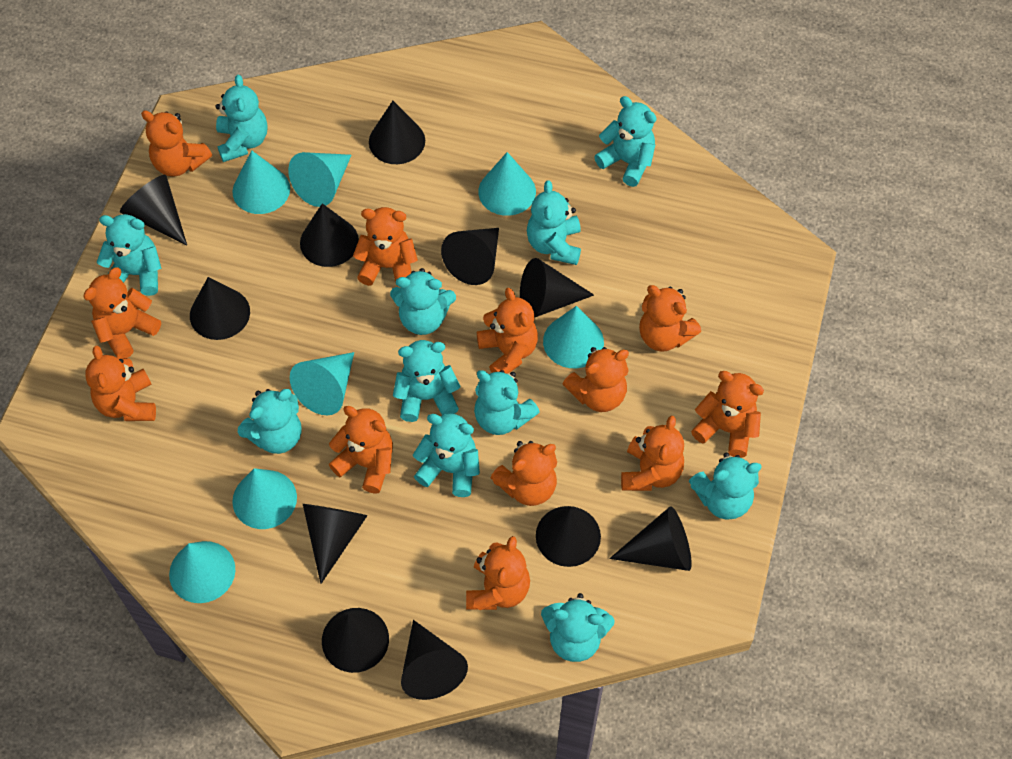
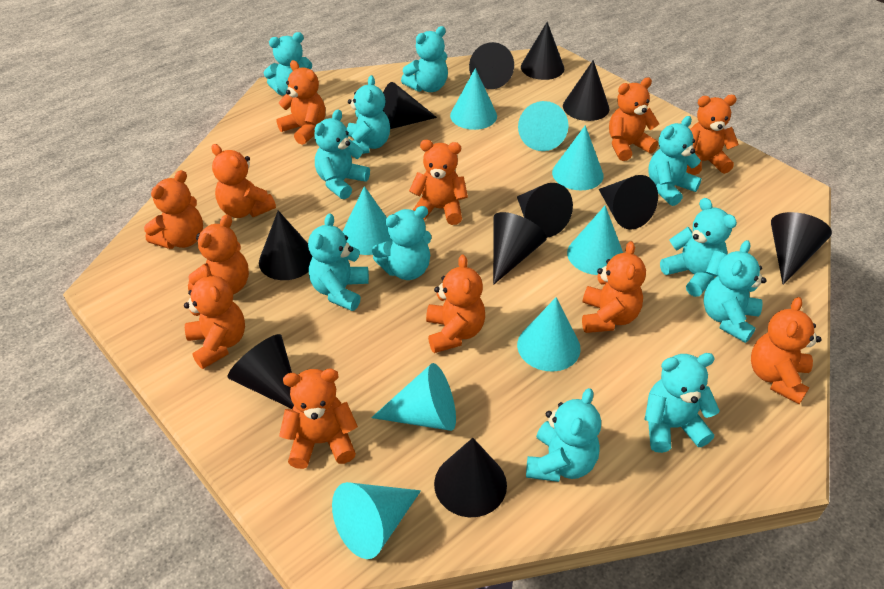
turquoise cone: 7 -> 8

